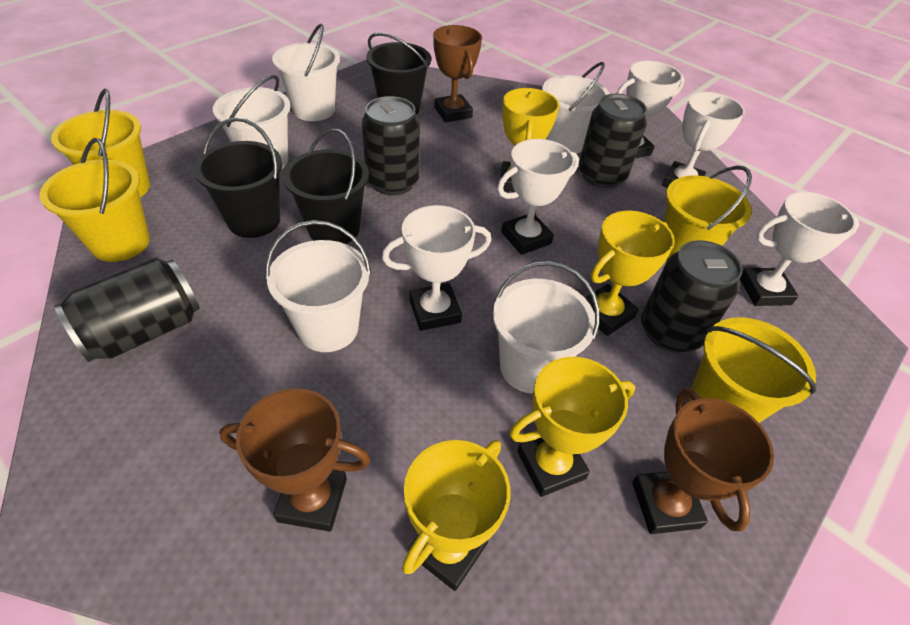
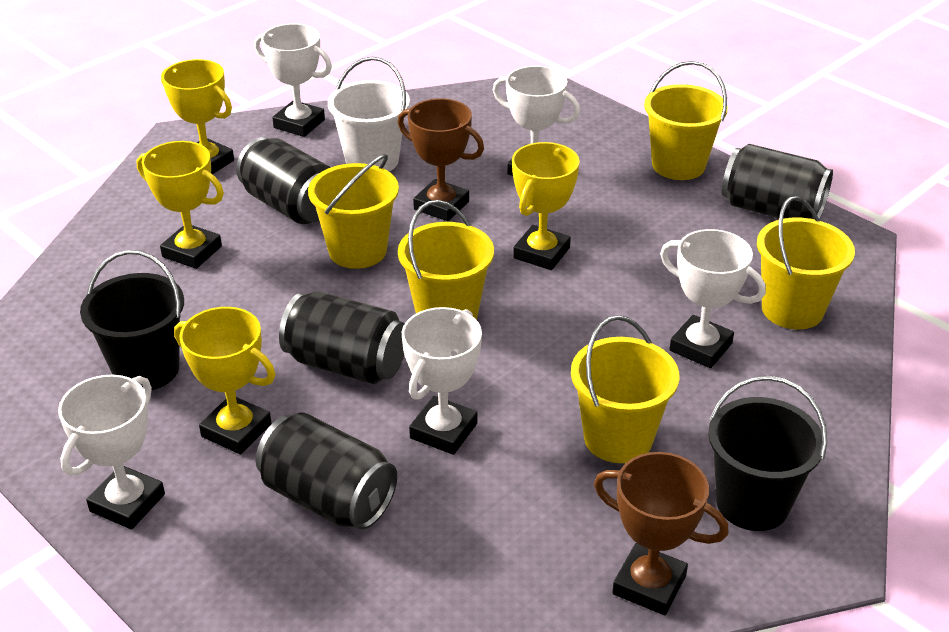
black bucket: 3 -> 2
brown trophy: 3 -> 2
white bucket: 5 -> 1
yellow bucket: 4 -> 5

